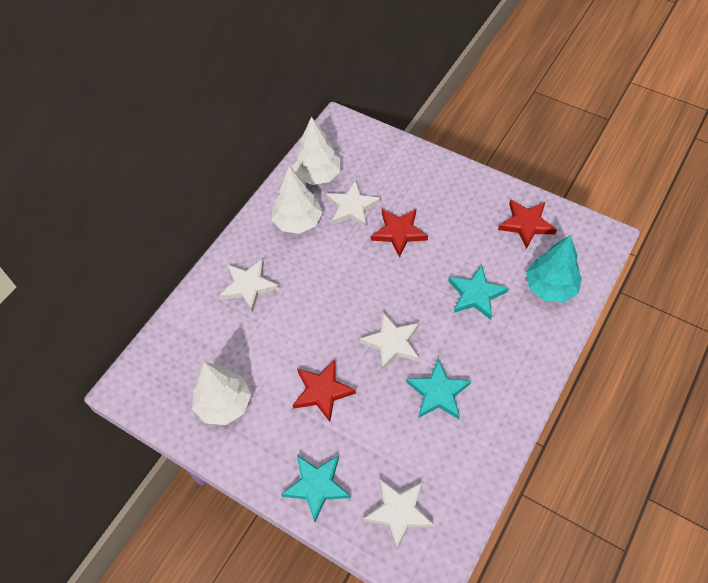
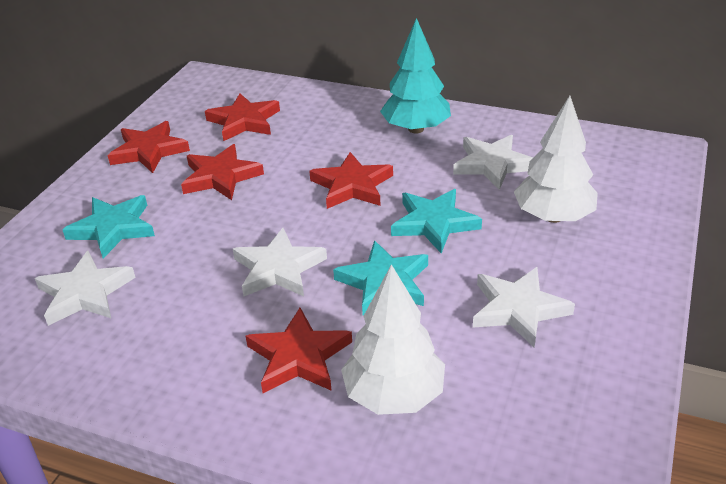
red star: 3 -> 5
white tree: 3 -> 2

